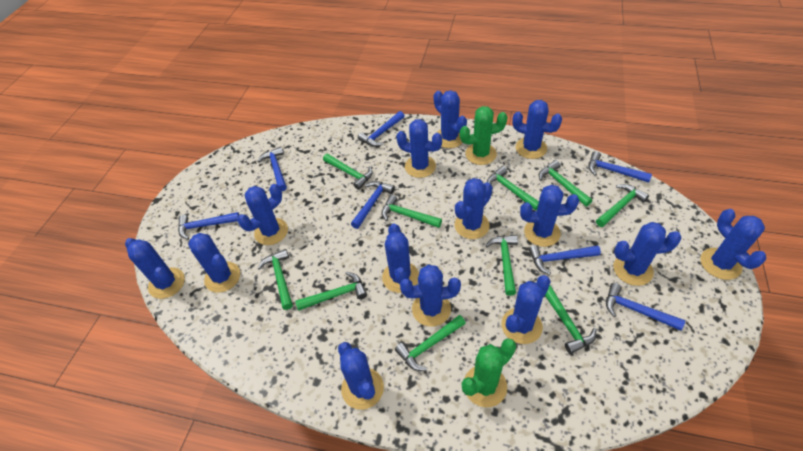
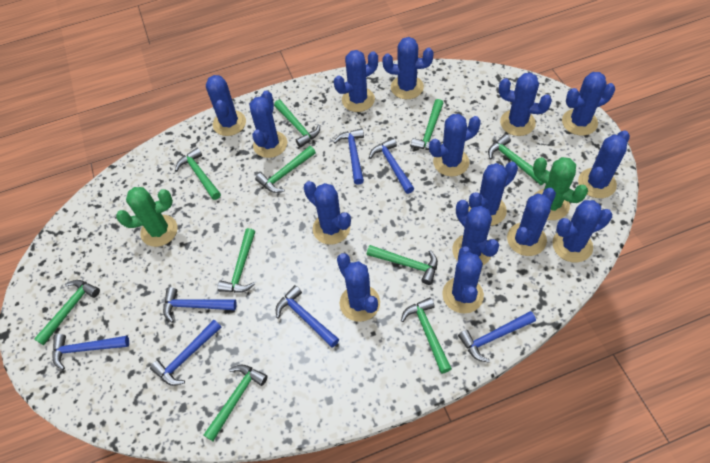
blue cactus: 14 -> 15

